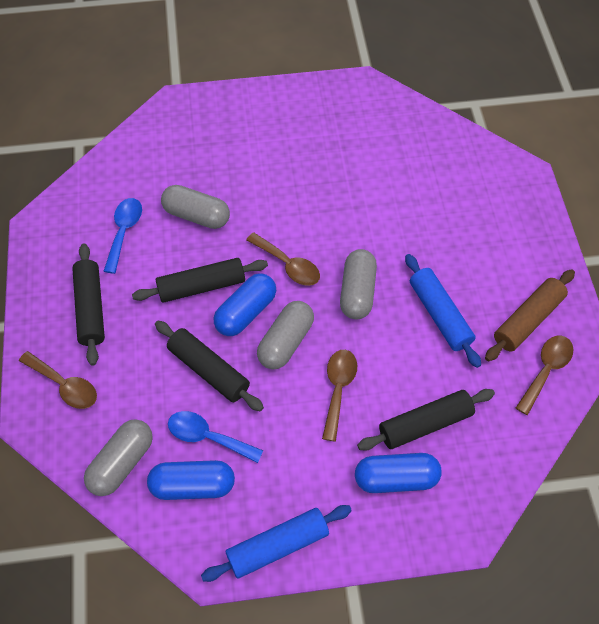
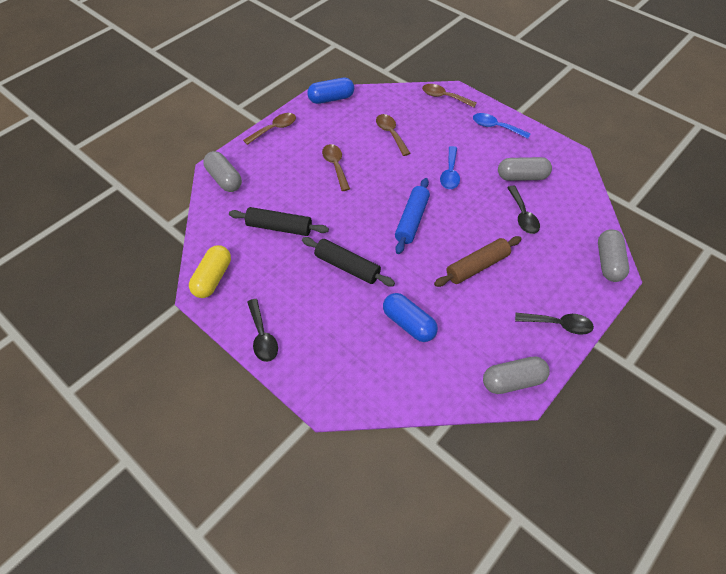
black rolling pin: 4 -> 2
black spoon: 0 -> 3
blue capsule: 3 -> 2
blue rolling pin: 2 -> 1
yellow capsule: 0 -> 1

